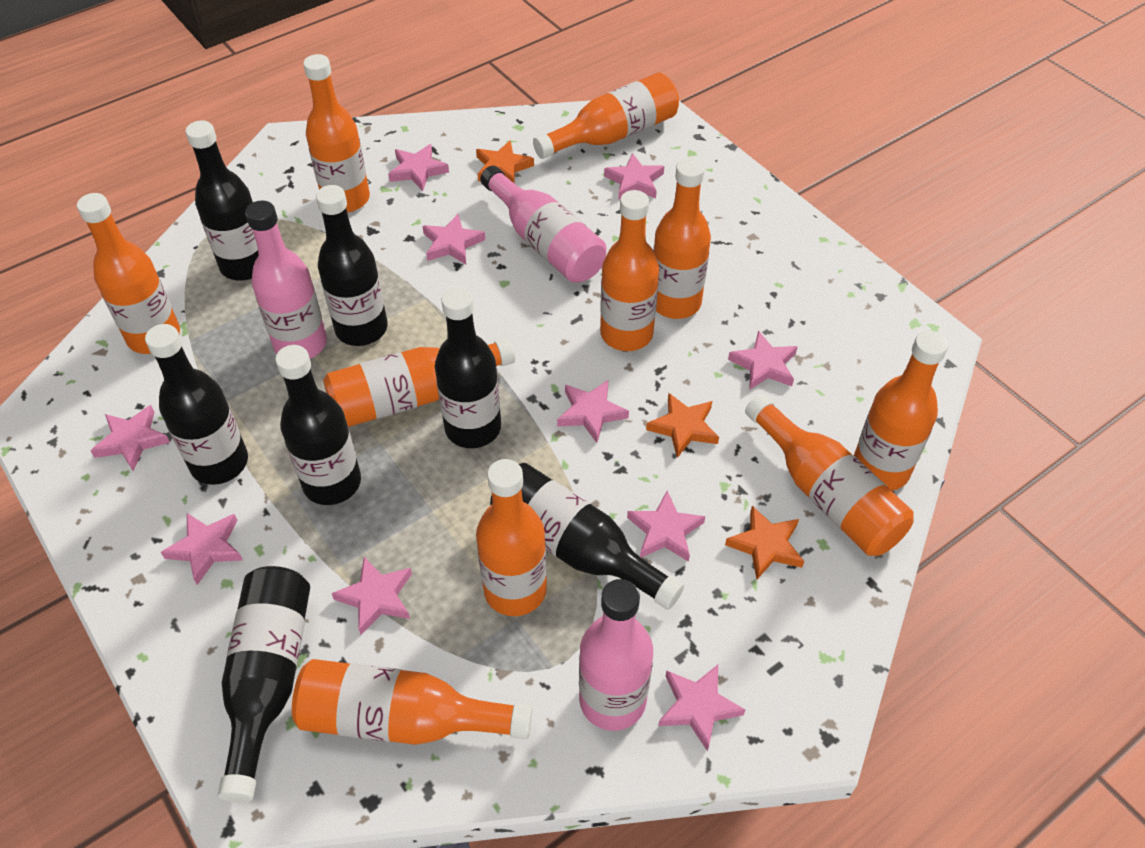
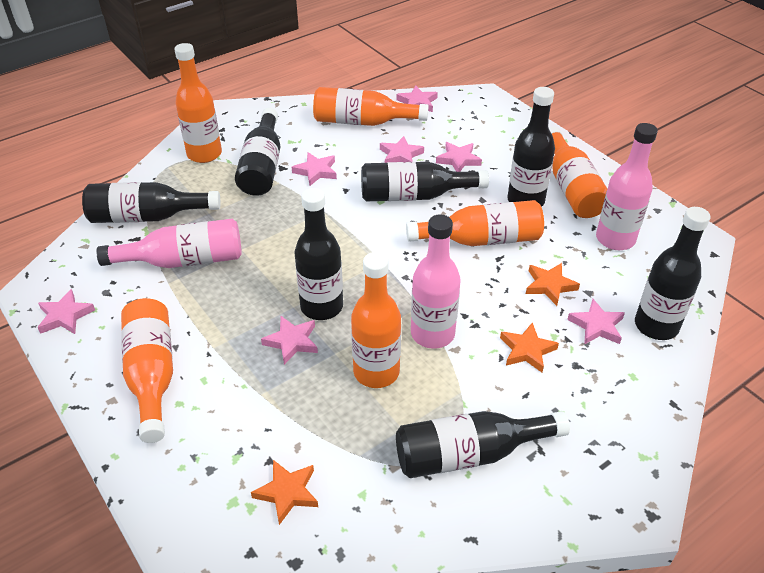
orange bottle: 10 -> 6
pink star: 10 -> 7

